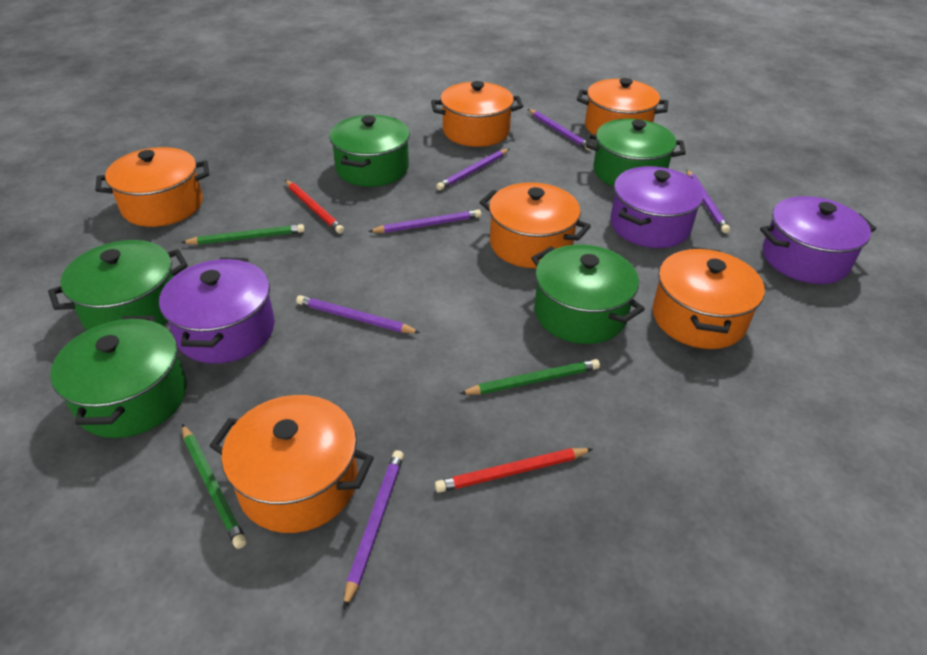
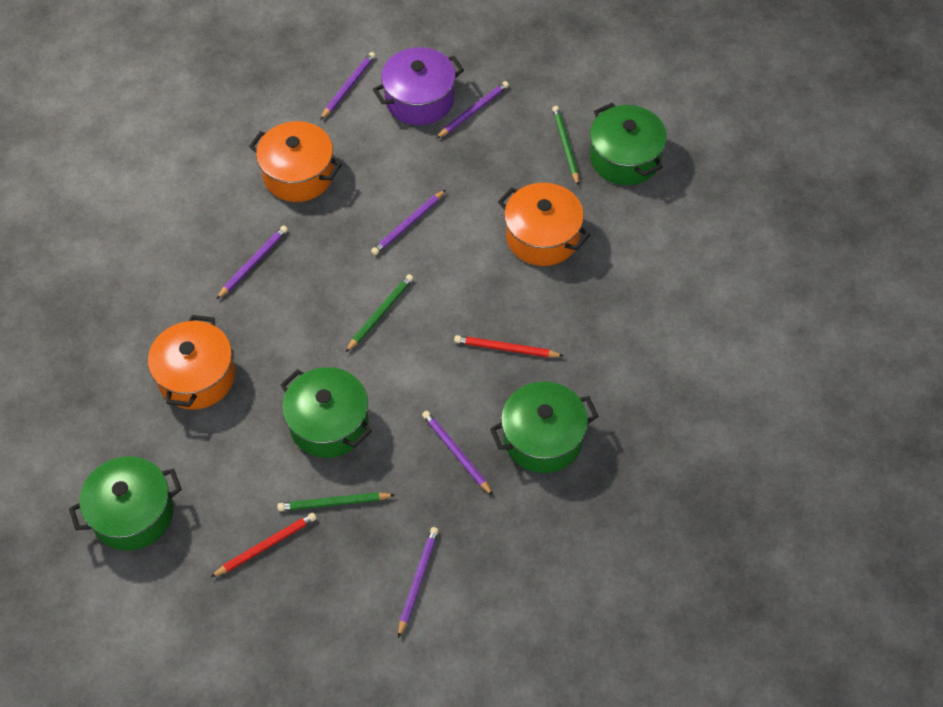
green pot: 5 -> 4
orange pot: 6 -> 3
purple pot: 3 -> 1

